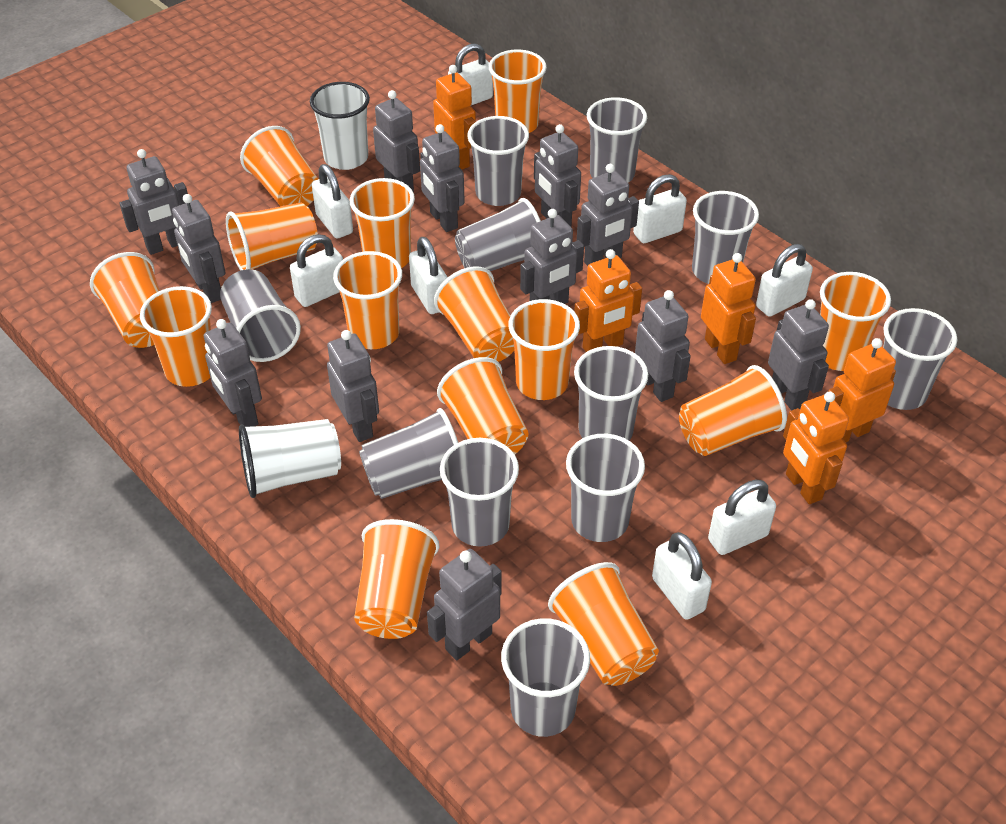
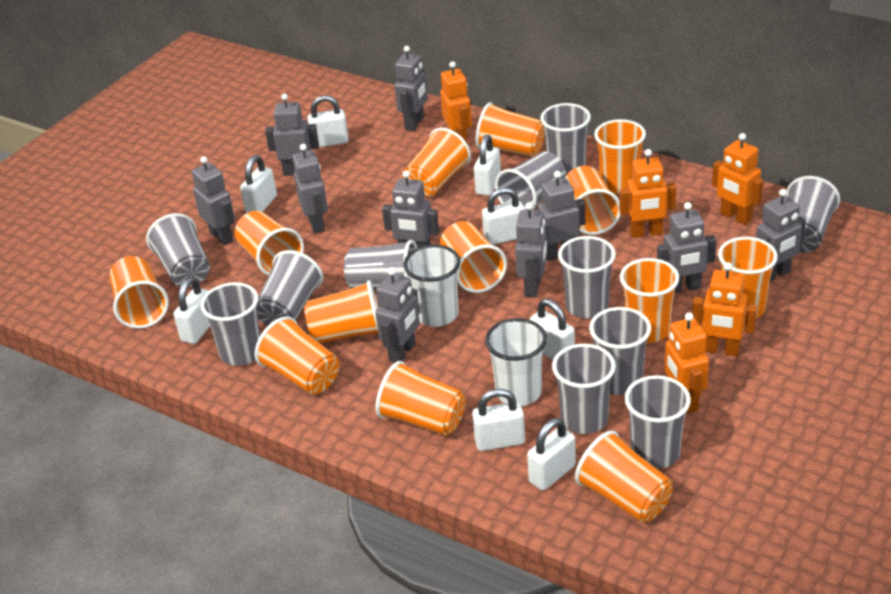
grey robot: 12 -> 10
orange cup: 14 -> 13

